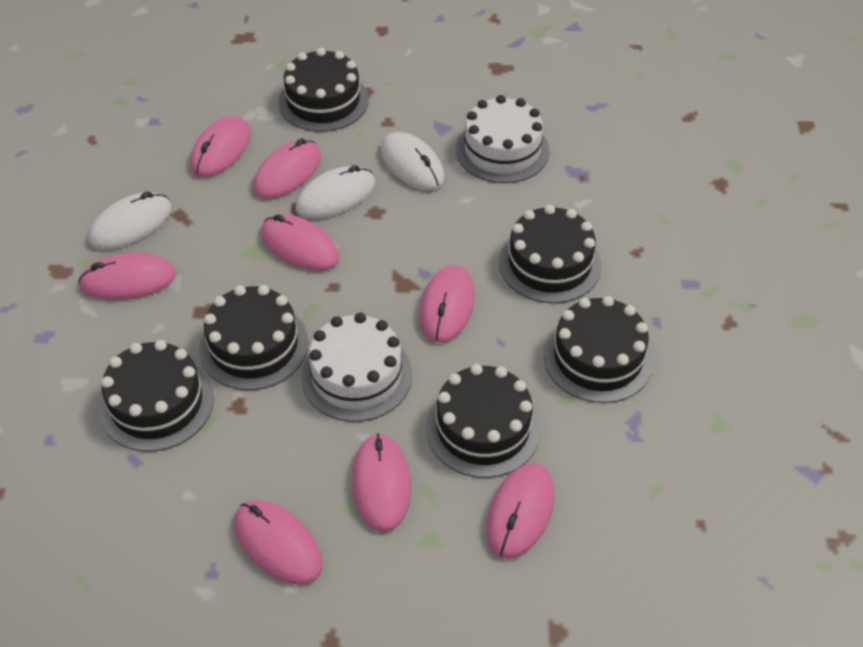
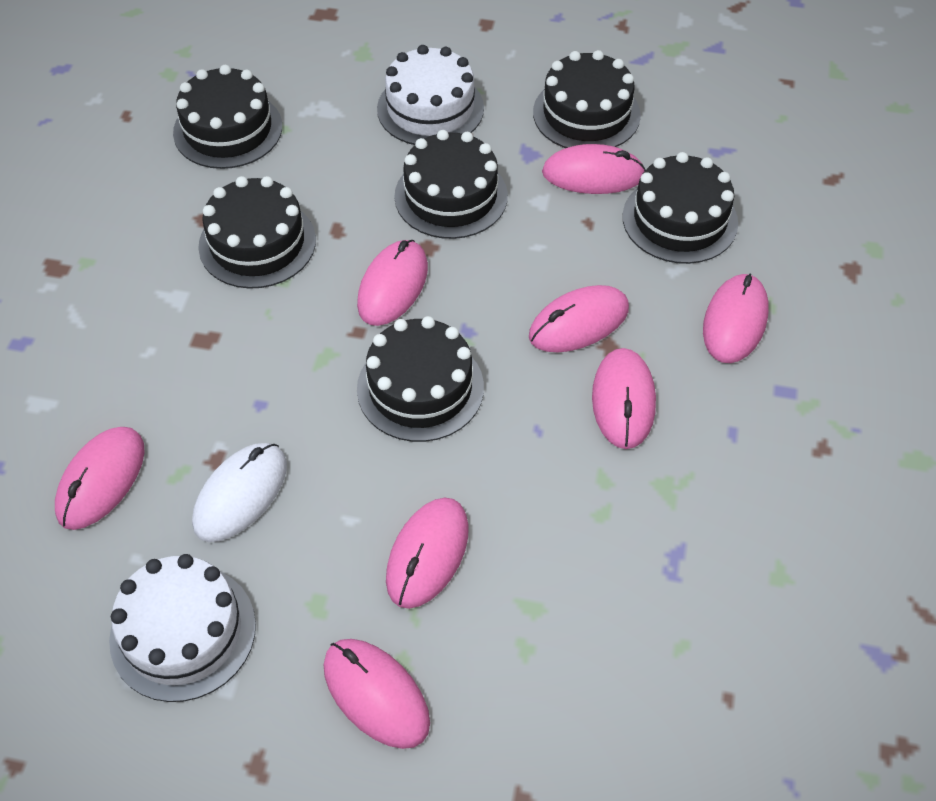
white mouse: 3 -> 1

